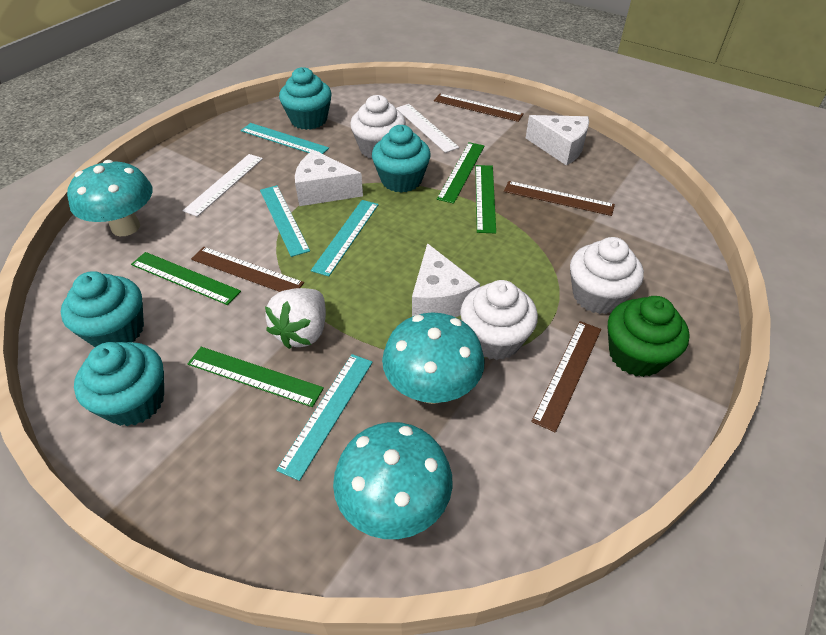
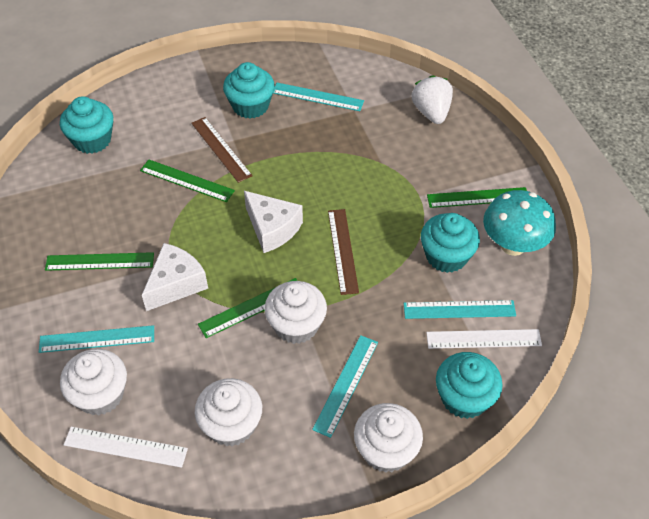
brown ruler: 4 -> 2
green cupcake: 1 -> 0
turquoise mushroom: 3 -> 1
white cheese: 3 -> 2
white cupcake: 3 -> 4

